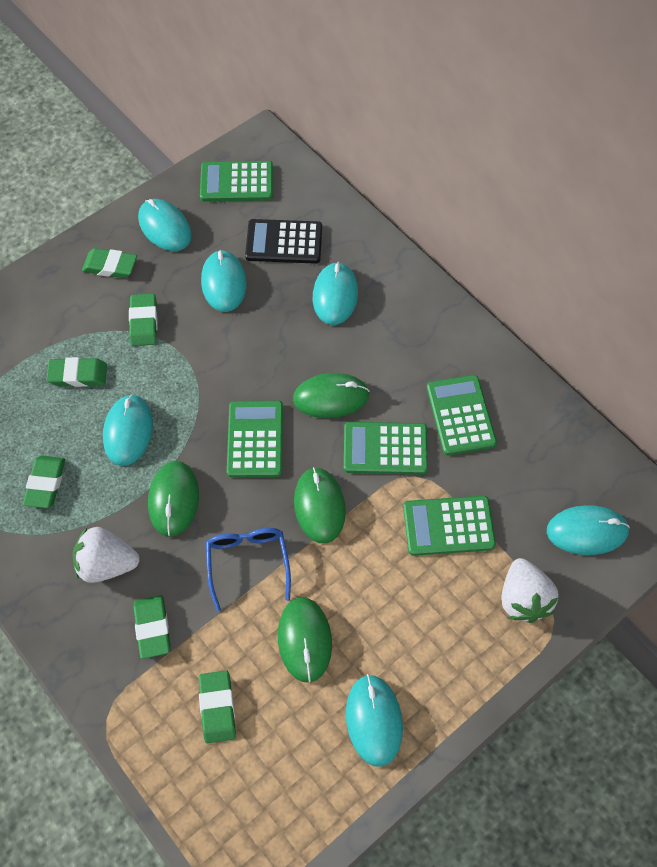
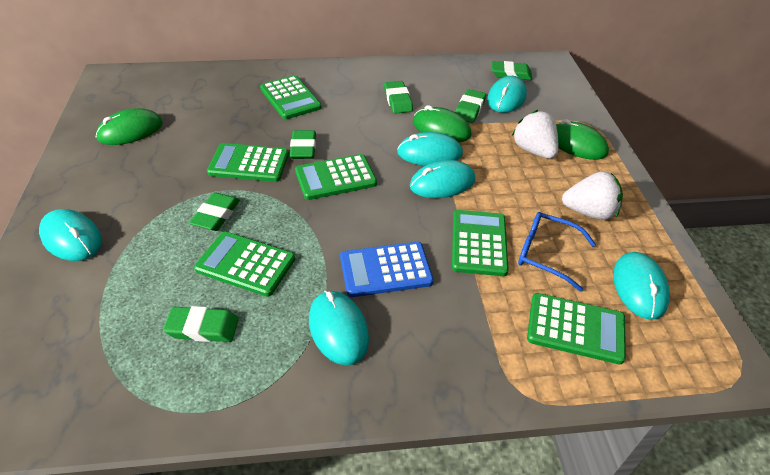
black calculator: 1 -> 0
blue calculator: 0 -> 1
green calculator: 5 -> 6
green mouse: 4 -> 3

